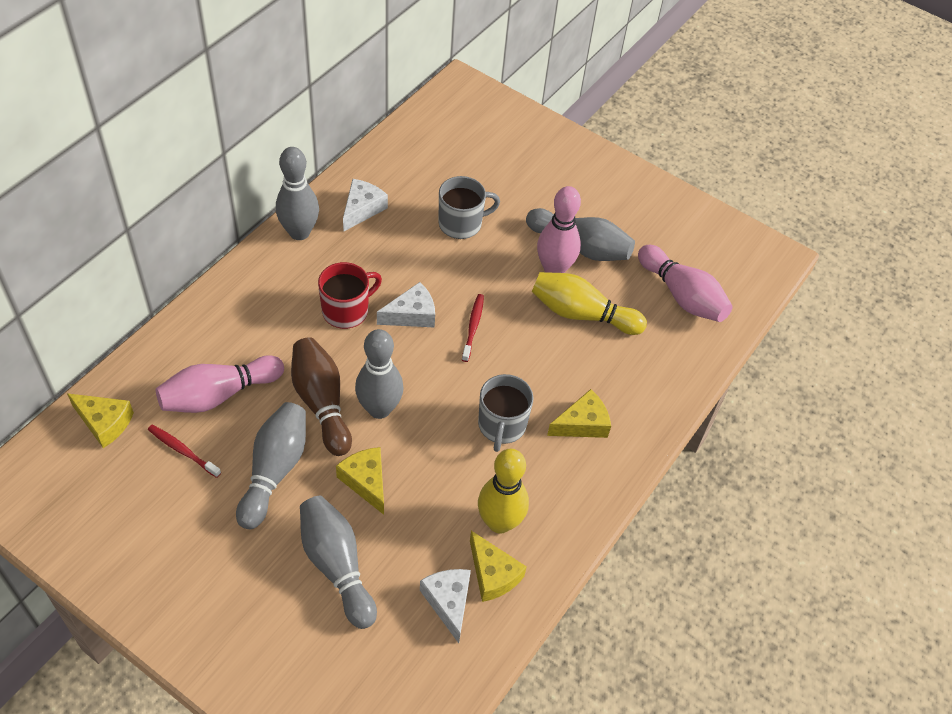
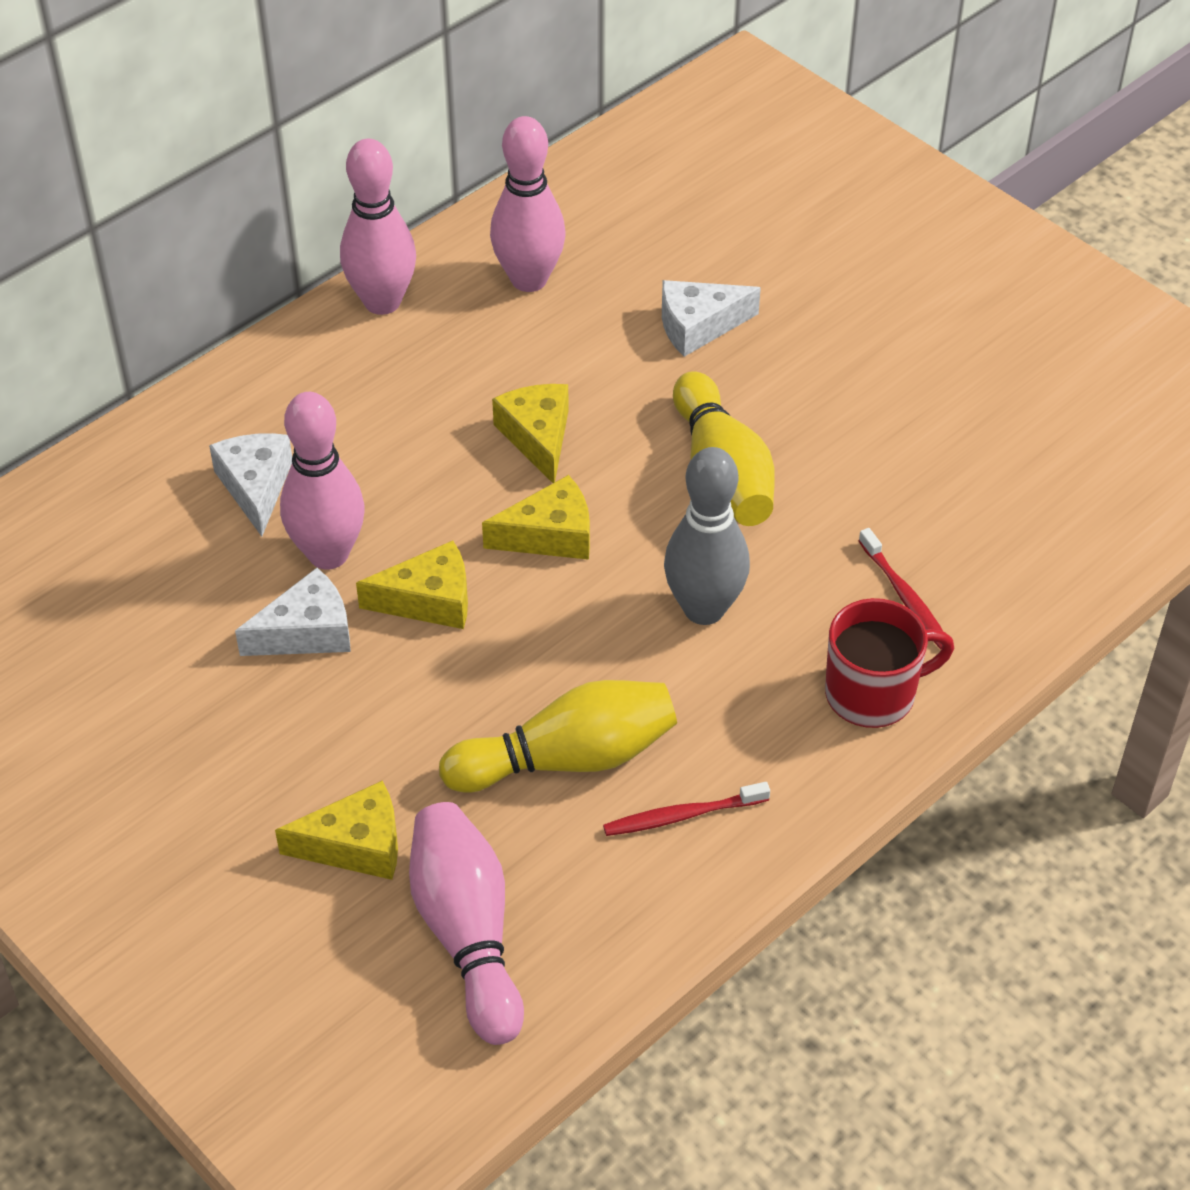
brown bowling pin: 1 -> 0
grey bowling pin: 5 -> 1
grey mug: 2 -> 0
pink bowling pin: 3 -> 4

